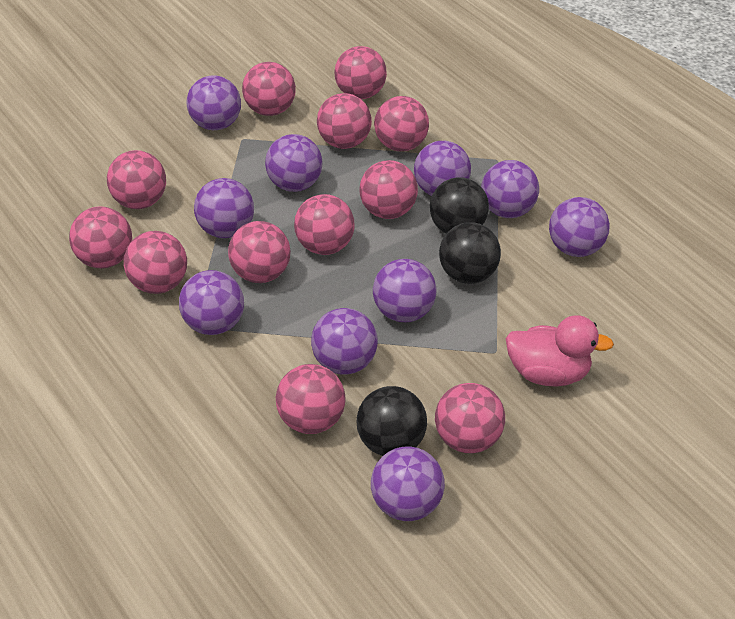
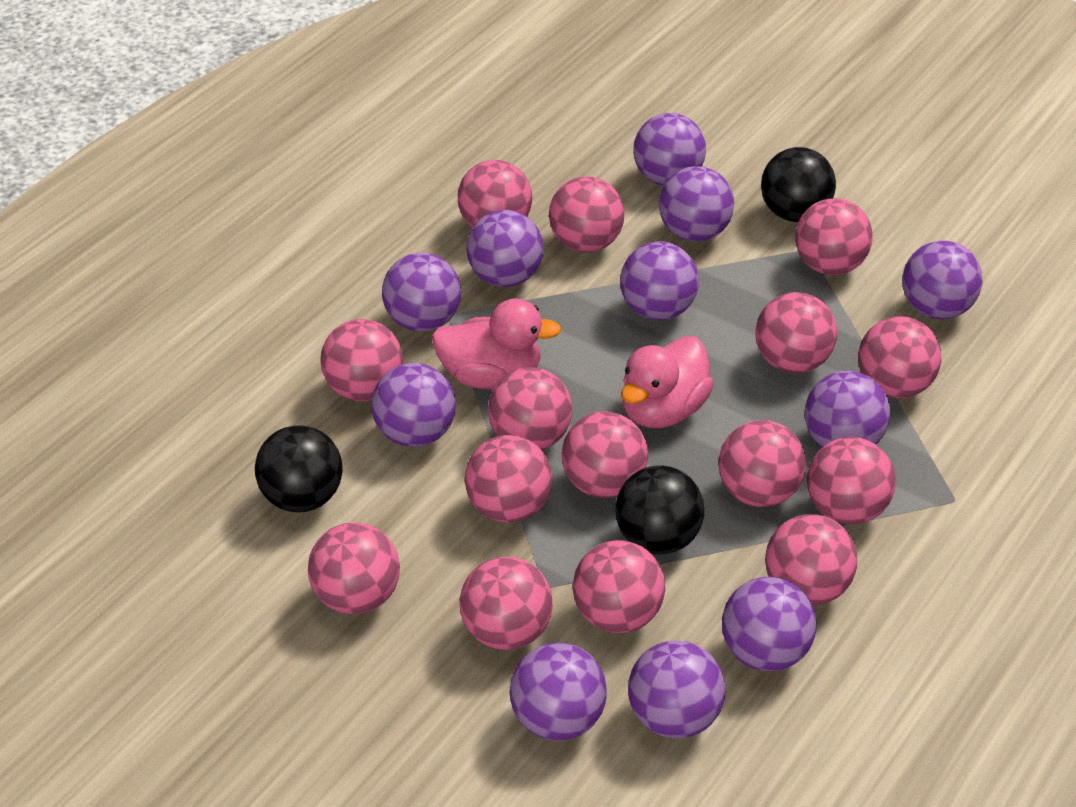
pink ball: 12 -> 15
pink duck: 1 -> 2
purple ball: 10 -> 11

